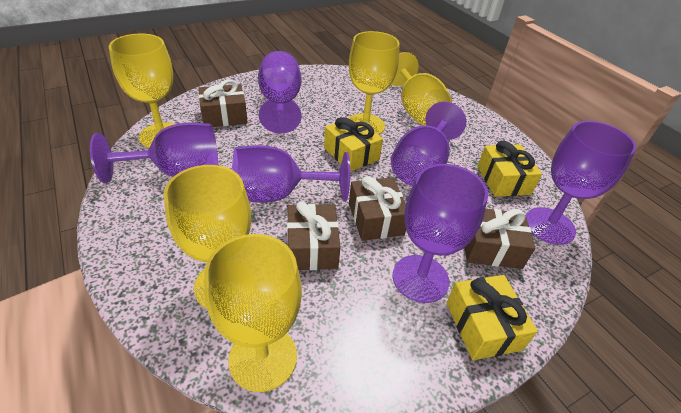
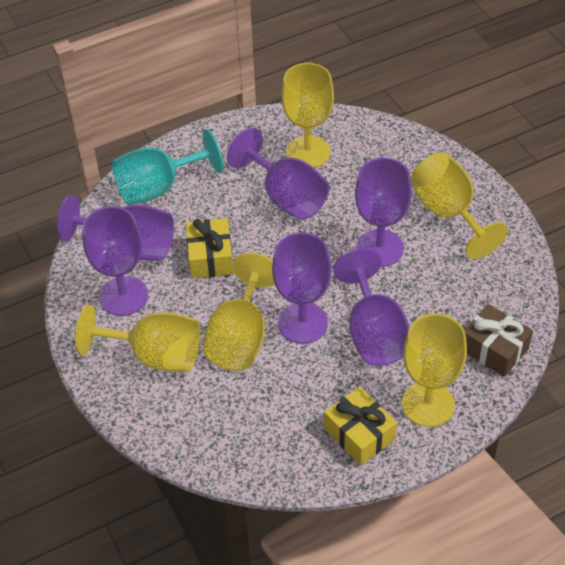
brown gift: 4 -> 1
turquoise goblet: 0 -> 1
yellow gift: 3 -> 2

